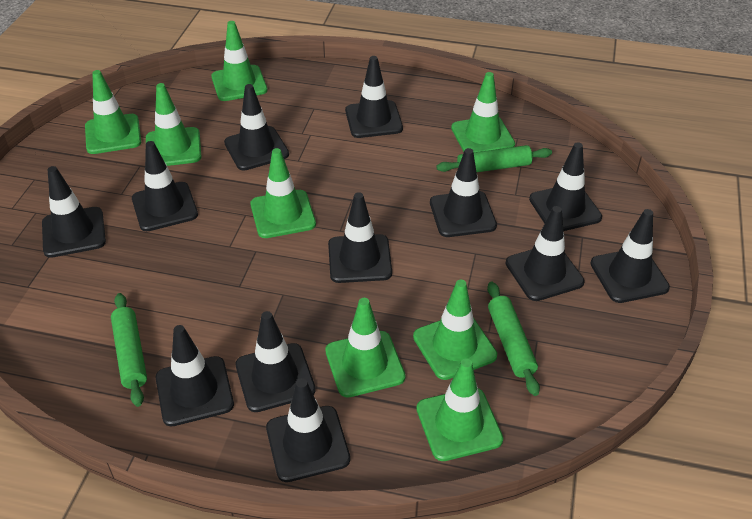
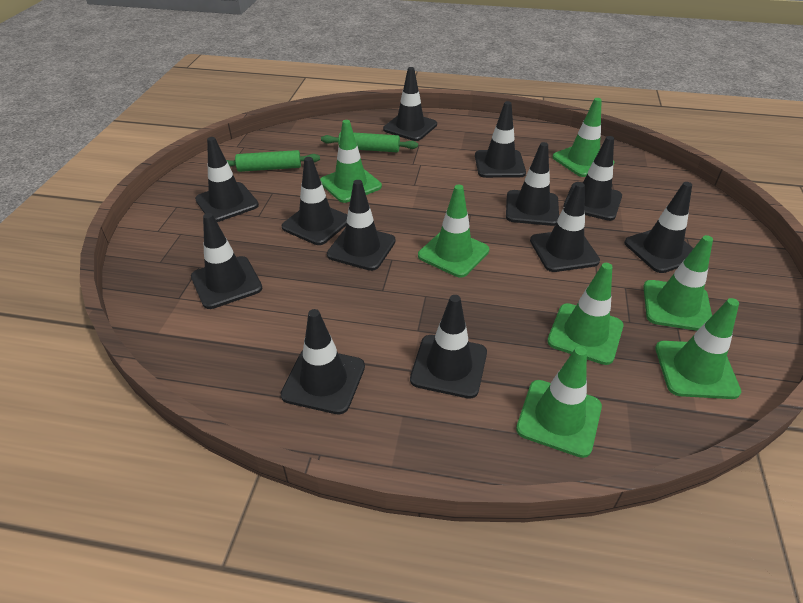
green rolling pin: 3 -> 2
green traffic cone: 8 -> 7

